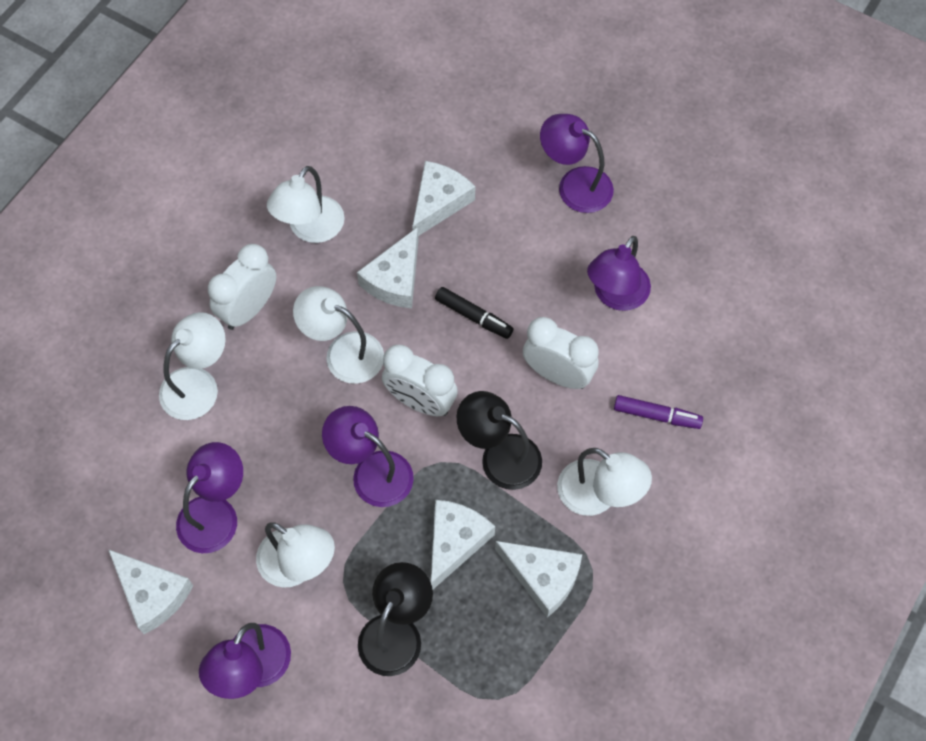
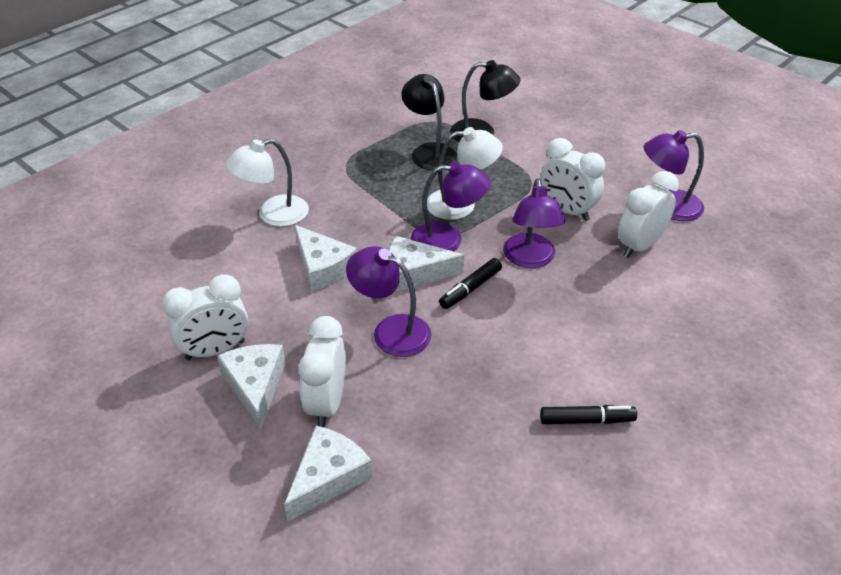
black marker: 1 -> 2
purple lamp: 5 -> 4
purple marker: 1 -> 0
white cheese: 5 -> 4
white clock: 3 -> 4
white lamp: 5 -> 2

